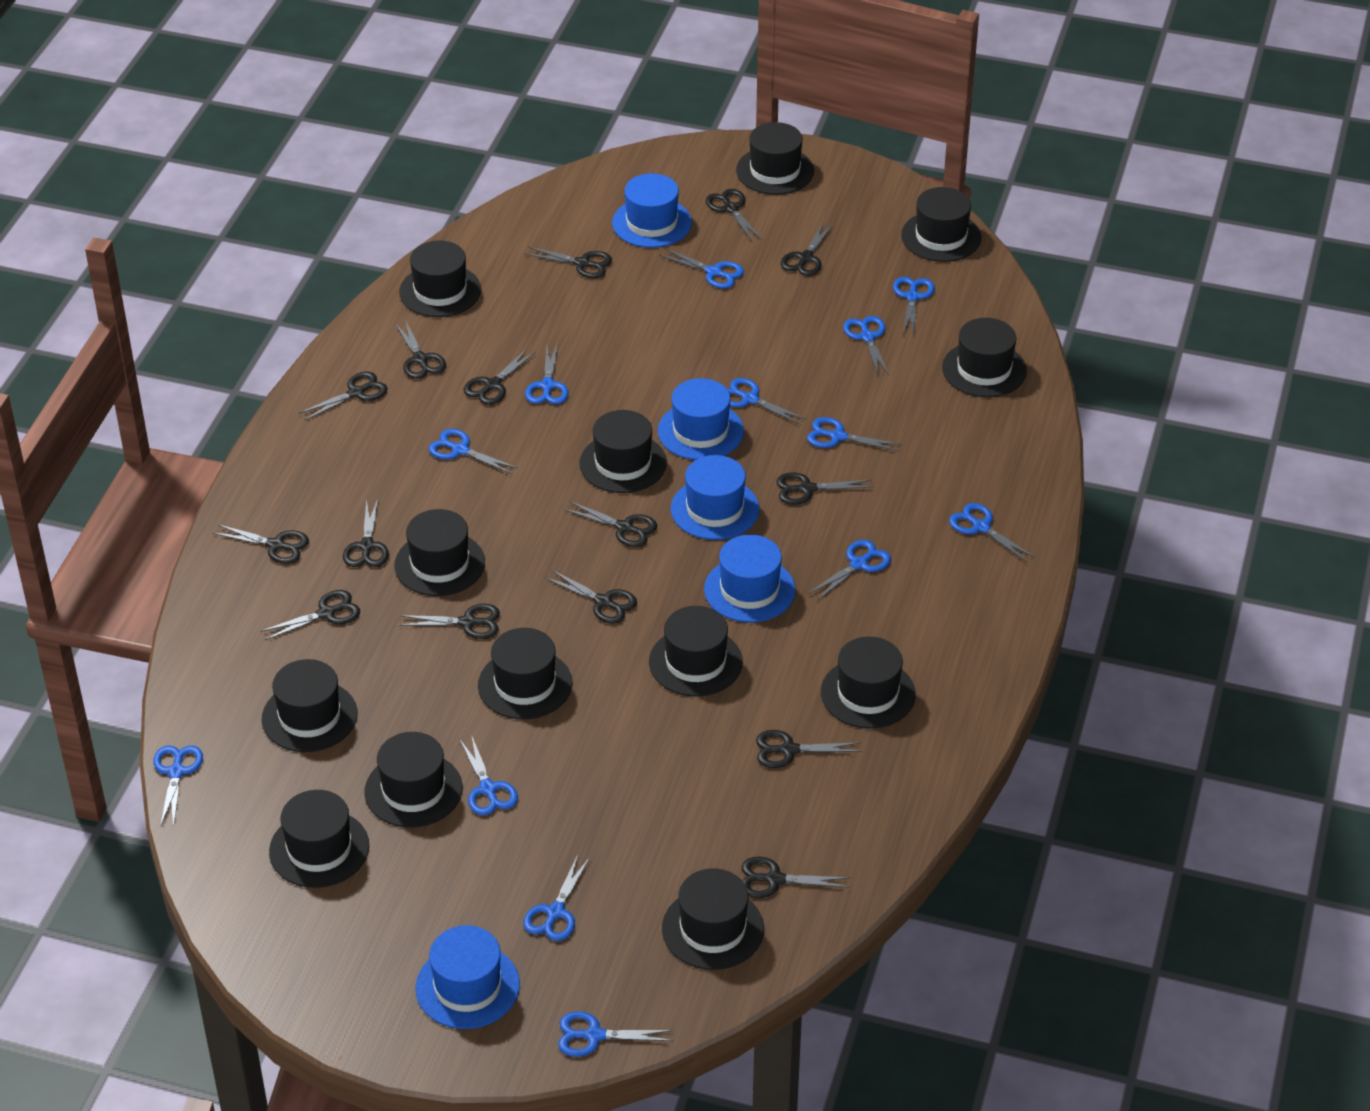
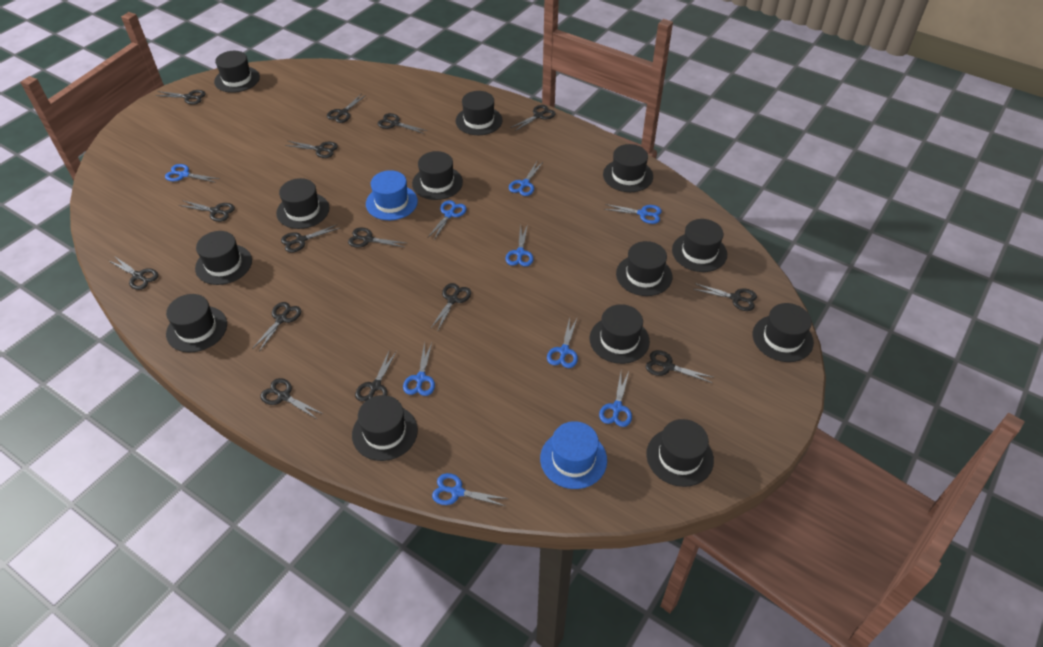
blue hat: 5 -> 2
blue scissors: 13 -> 9

